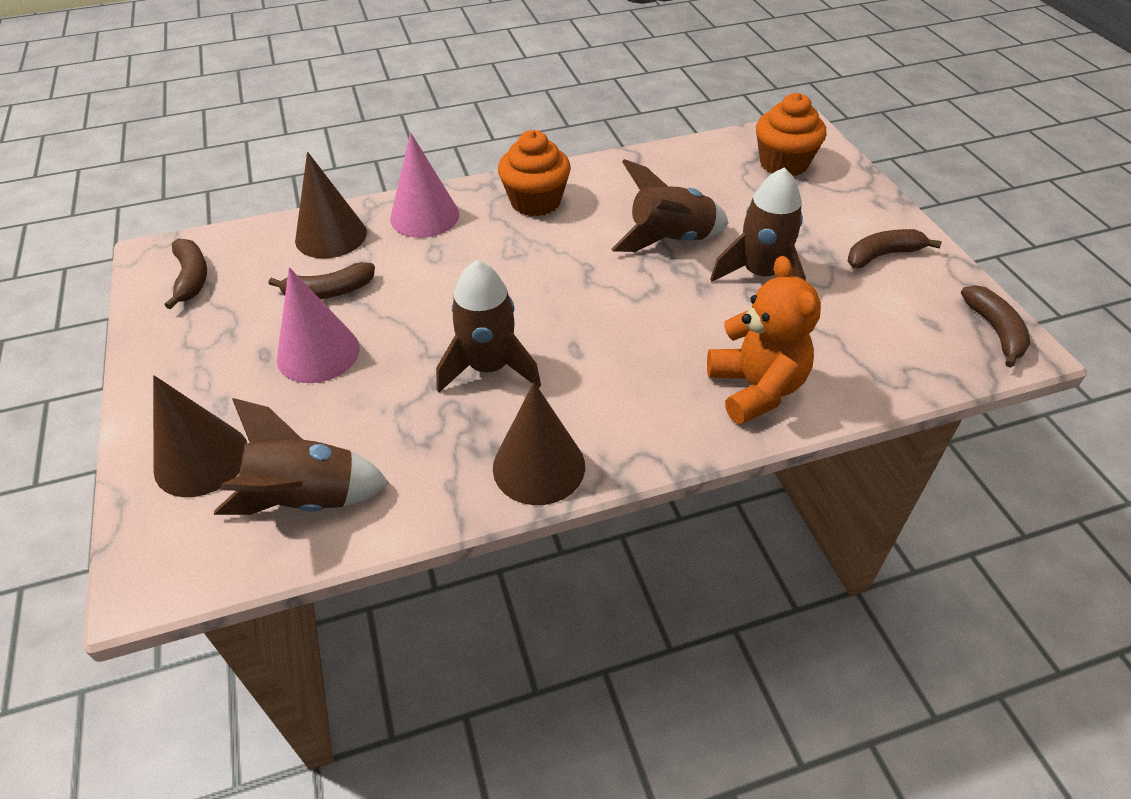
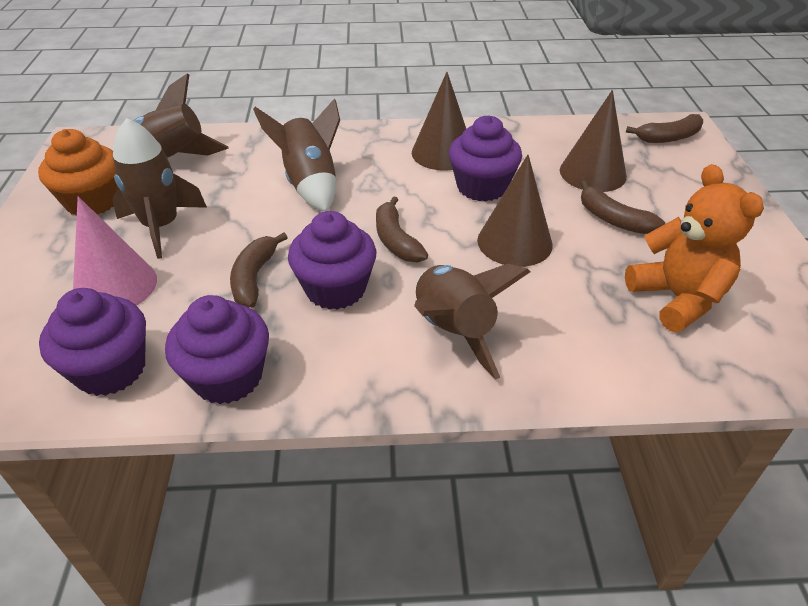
orange cupcake: 2 -> 1
pink cone: 2 -> 1
purple cupcake: 0 -> 4

